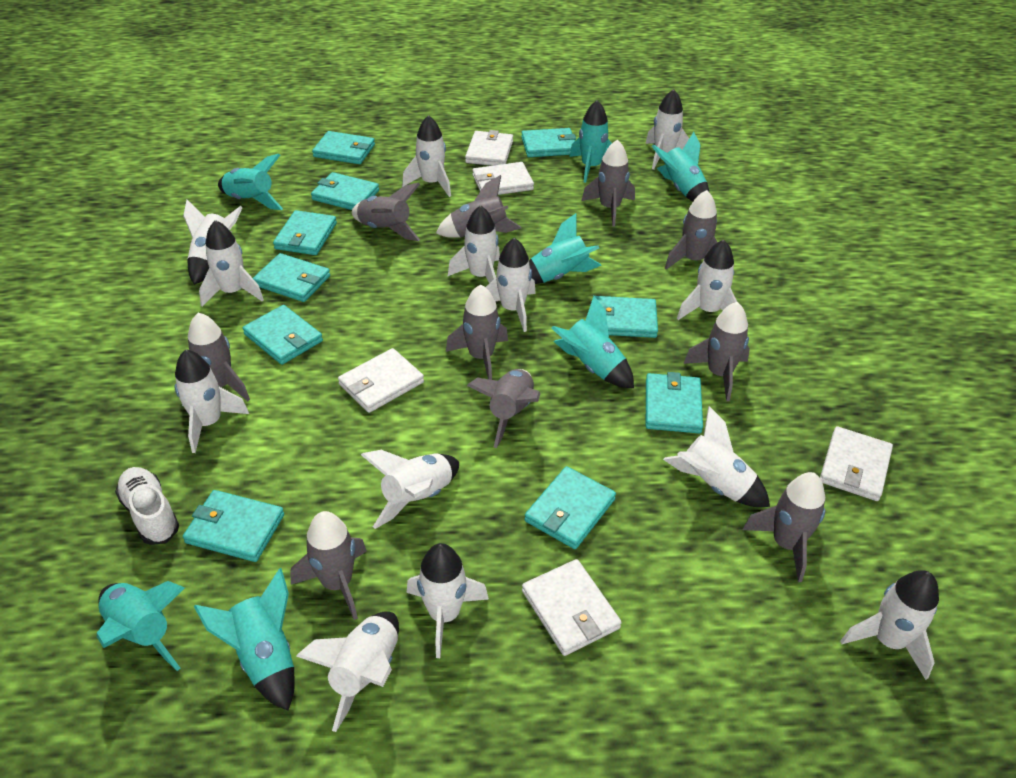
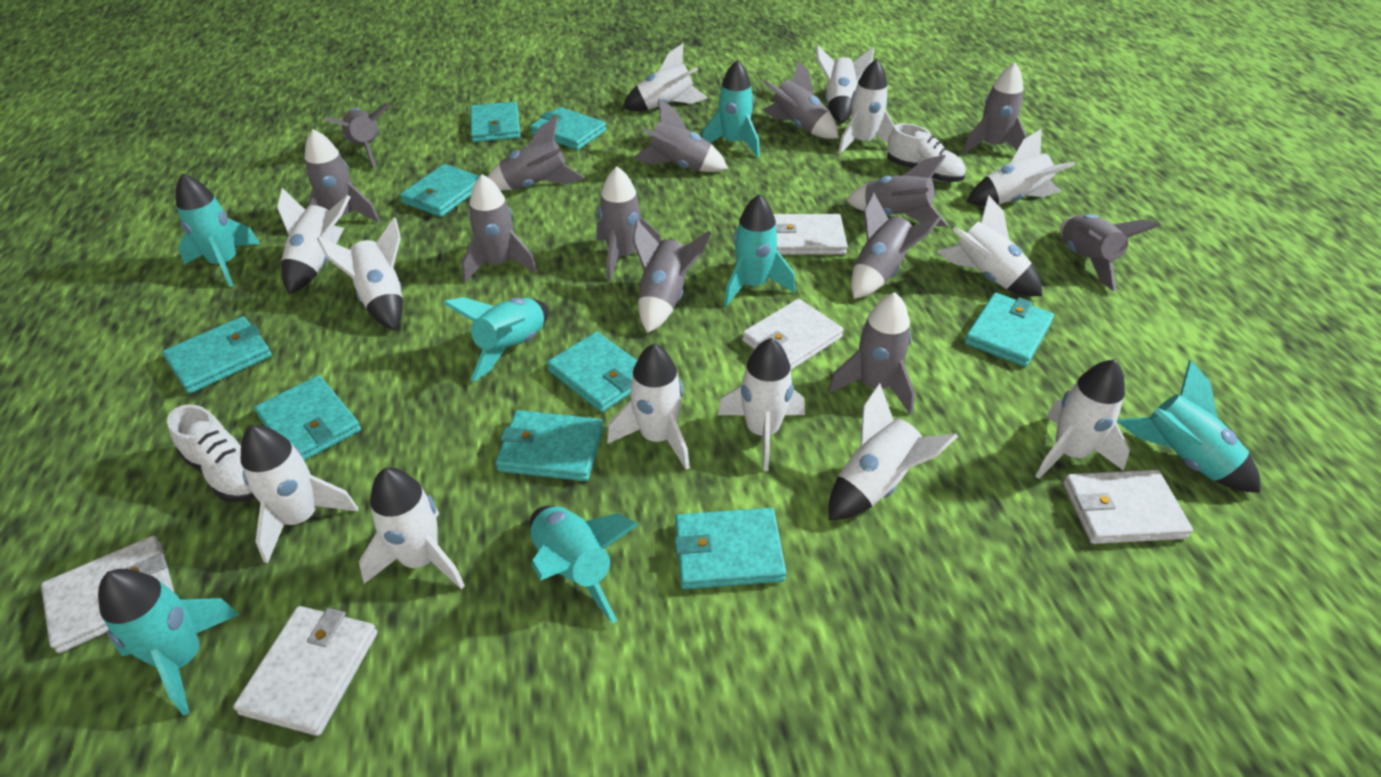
grey rocket: 10 -> 13
turquoise wallet: 10 -> 9
white shoe: 1 -> 2

